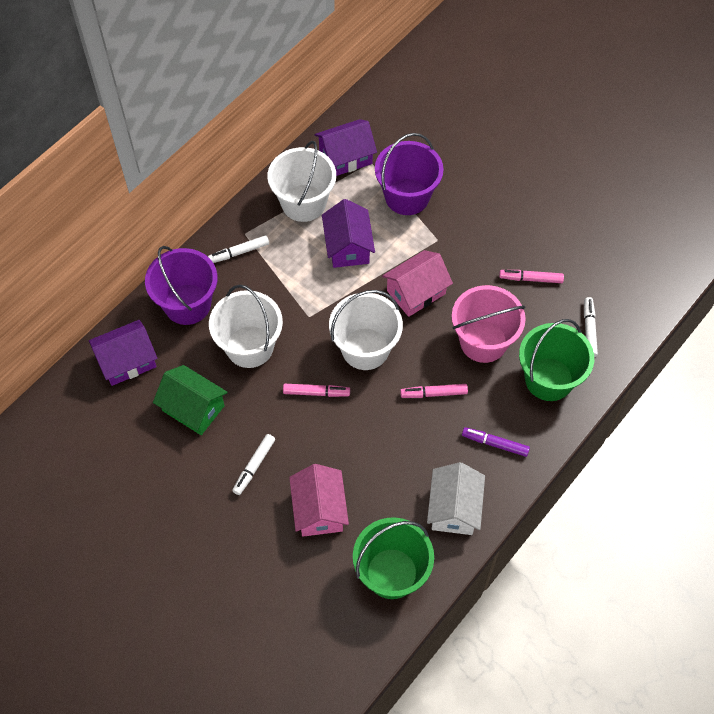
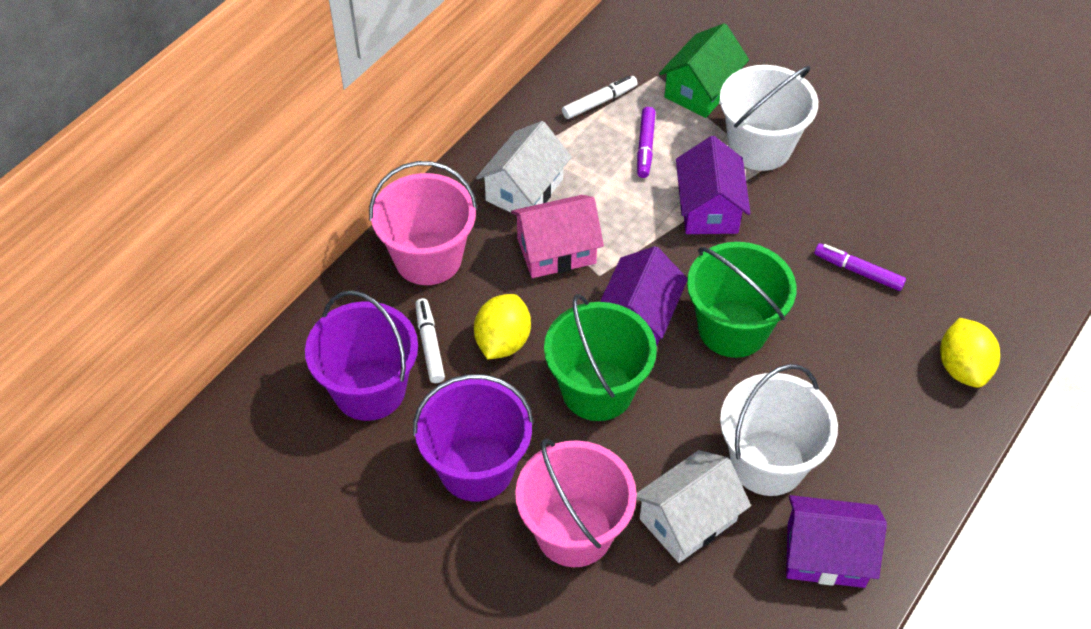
pink bucket: 1 -> 2
pink house: 2 -> 1
pink marker: 3 -> 0
purple marker: 1 -> 2
white bucket: 3 -> 2
white house: 1 -> 2
white marker: 3 -> 2
yellow lemon: 0 -> 2

